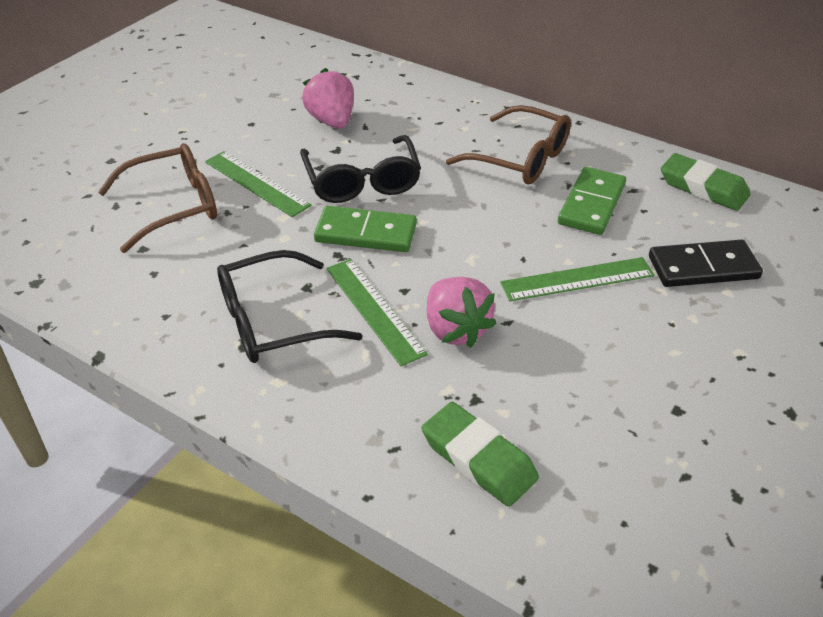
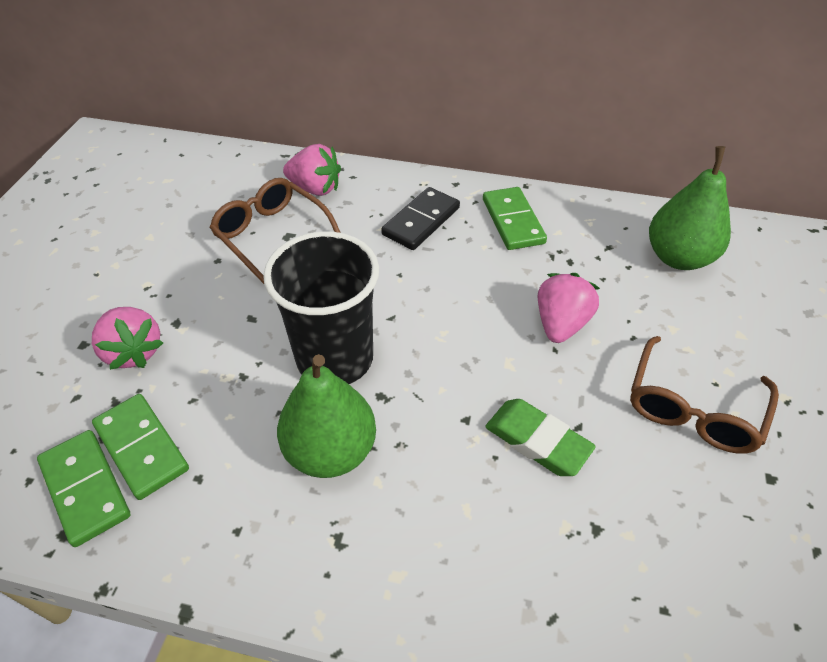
black cup: 0 -> 1
black glasses: 2 -> 0
green domino: 2 -> 3
green eraser: 2 -> 1
green pear: 0 -> 2
green ruler: 3 -> 0
pink strawberry: 2 -> 3

